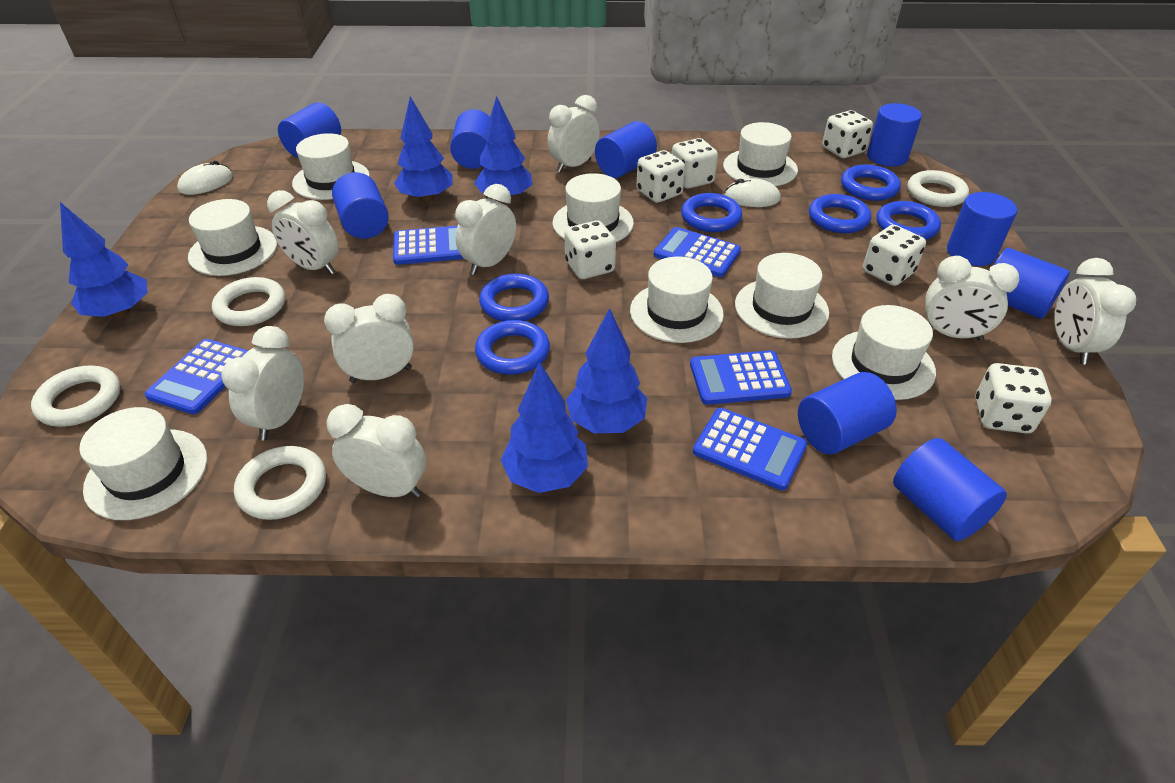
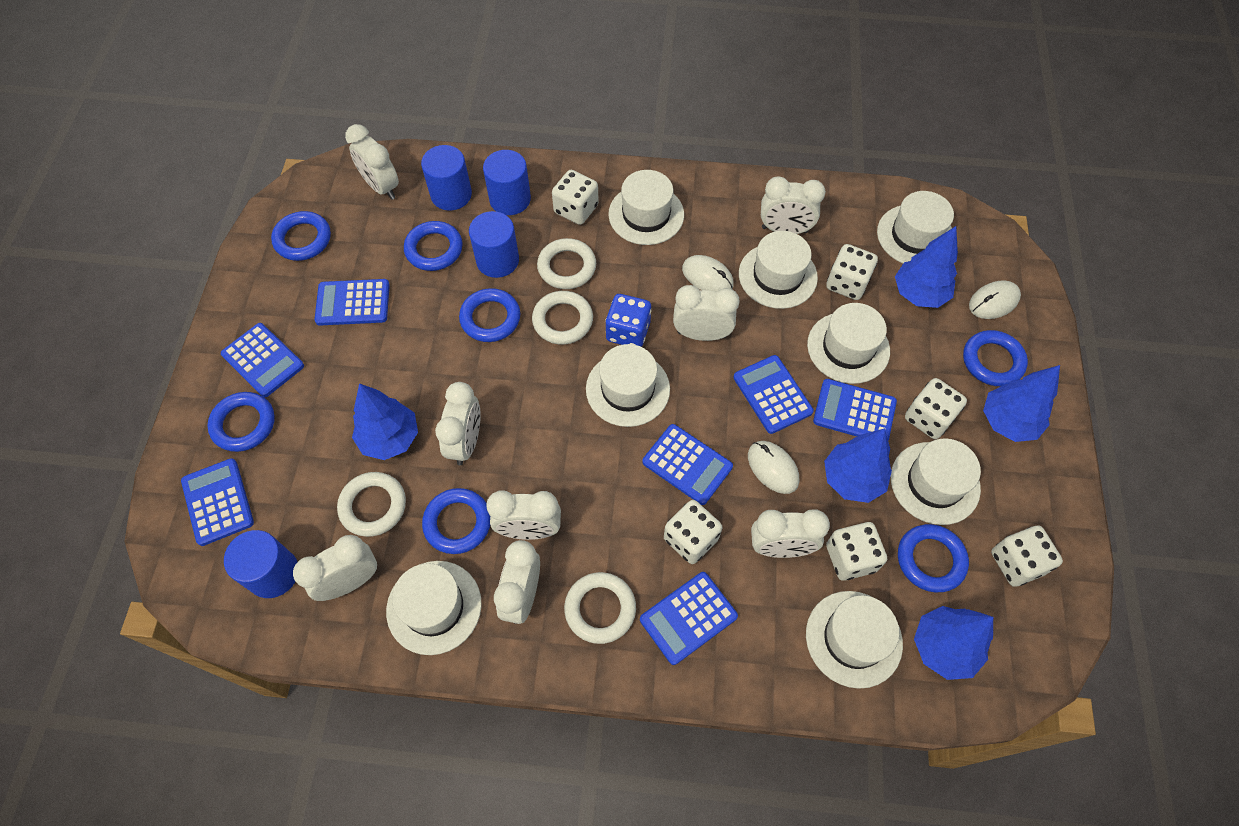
blue calculator: 5 -> 7
blue cylinder: 9 -> 4
blue dice: 0 -> 1
blue ring: 6 -> 7
white mouse: 2 -> 3

